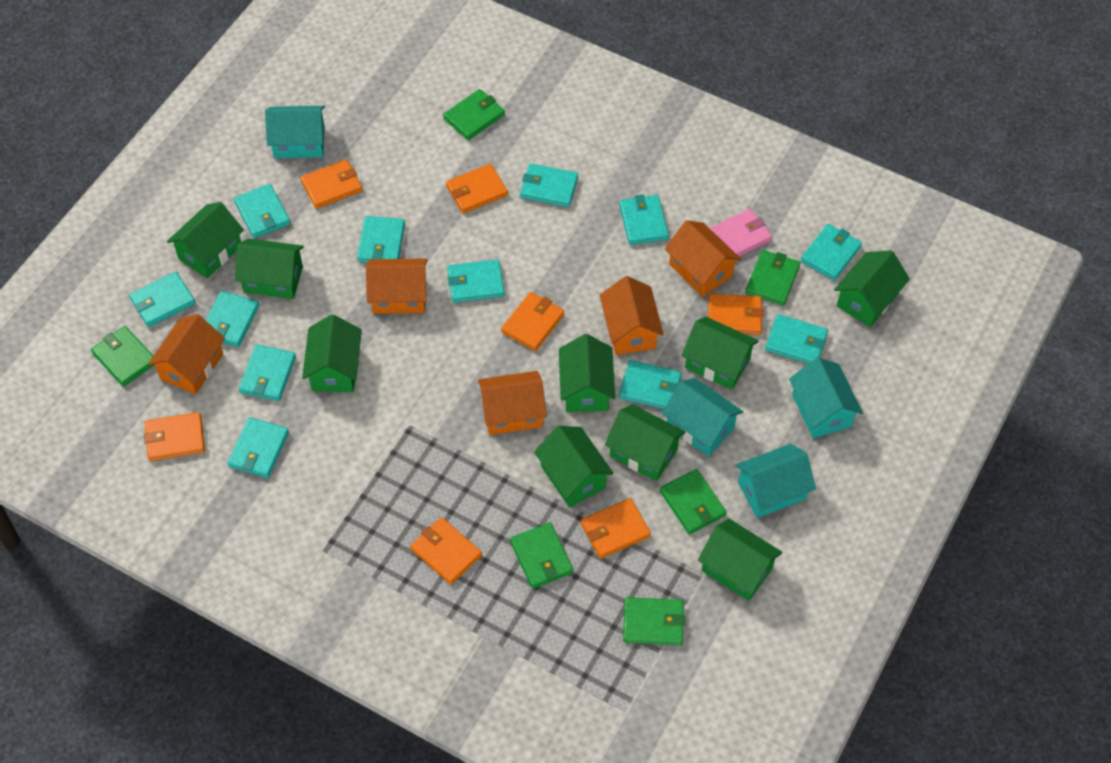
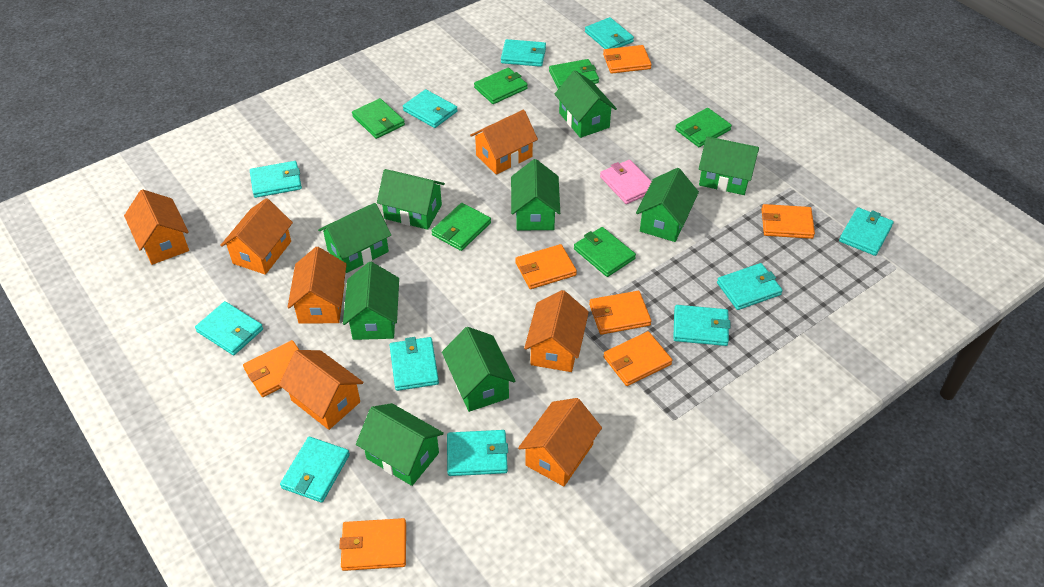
orange house: 5 -> 7
turquoise house: 4 -> 0
turquoise wallet: 12 -> 11

